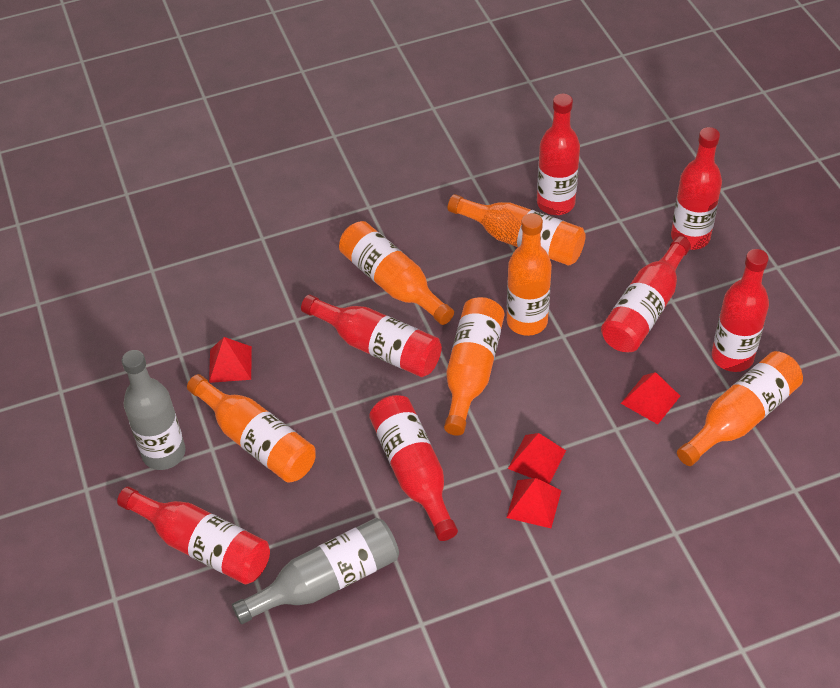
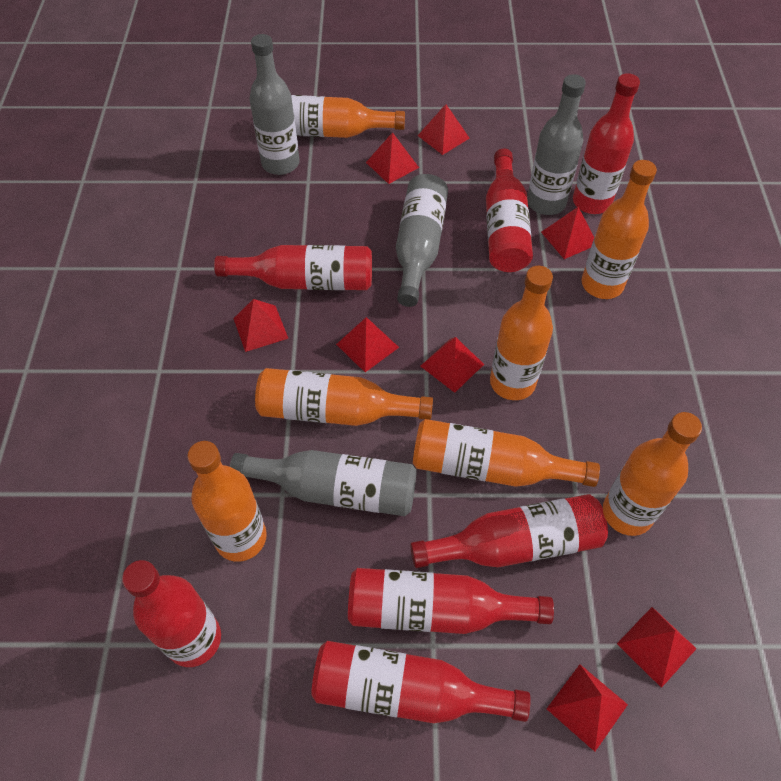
grey bottle: 2 -> 4
orange bottle: 6 -> 7
red pyramid: 4 -> 8

